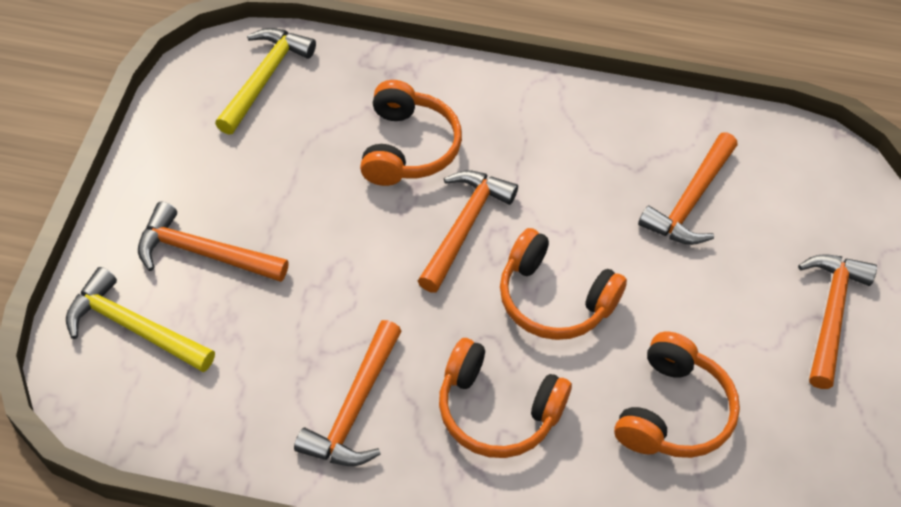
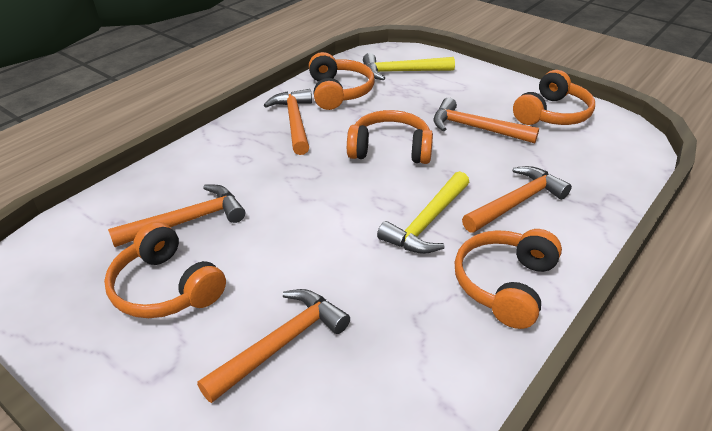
orange headphones: 4 -> 5

